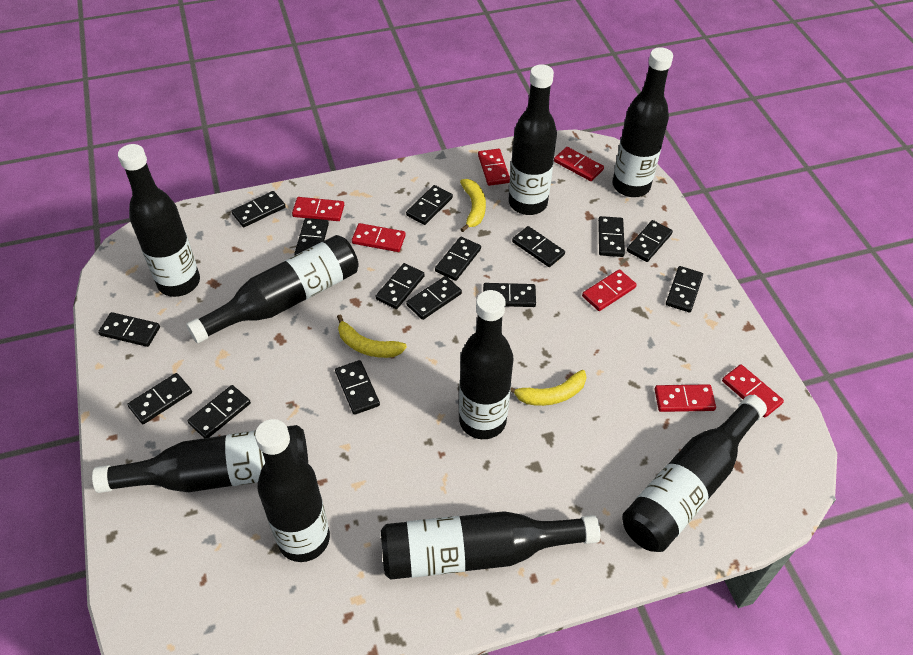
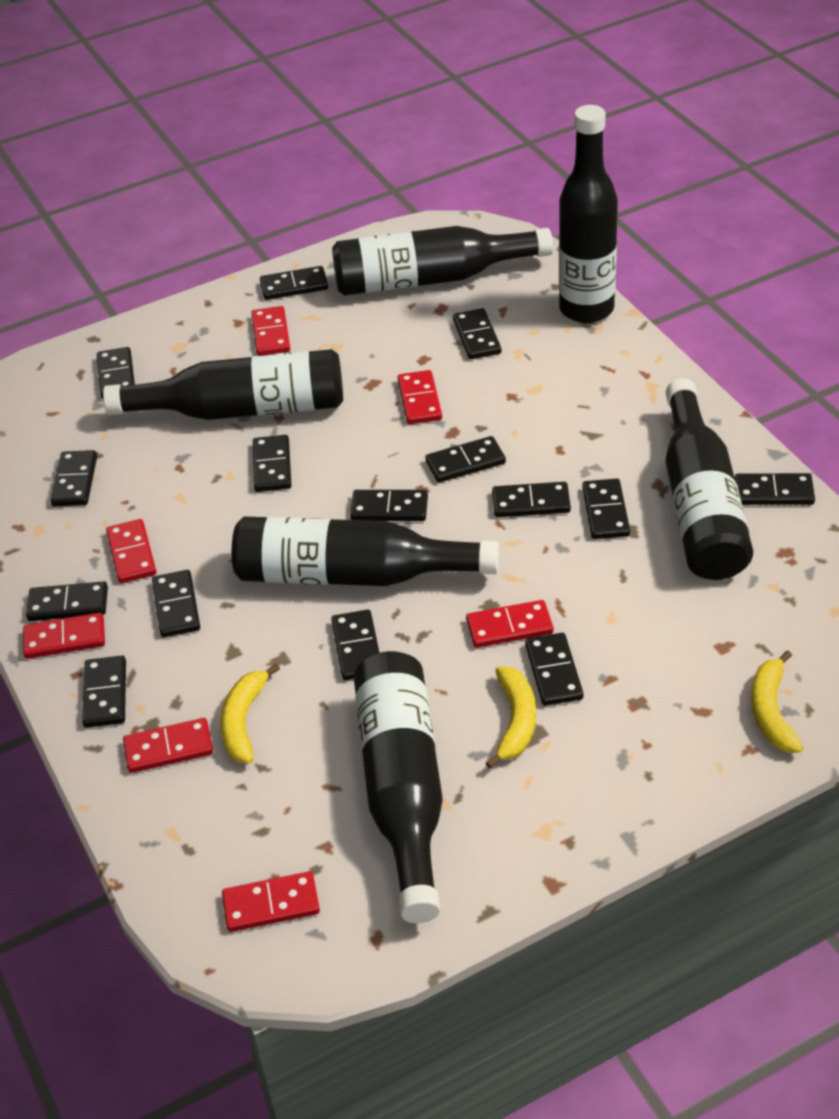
black bottle: 9 -> 6

